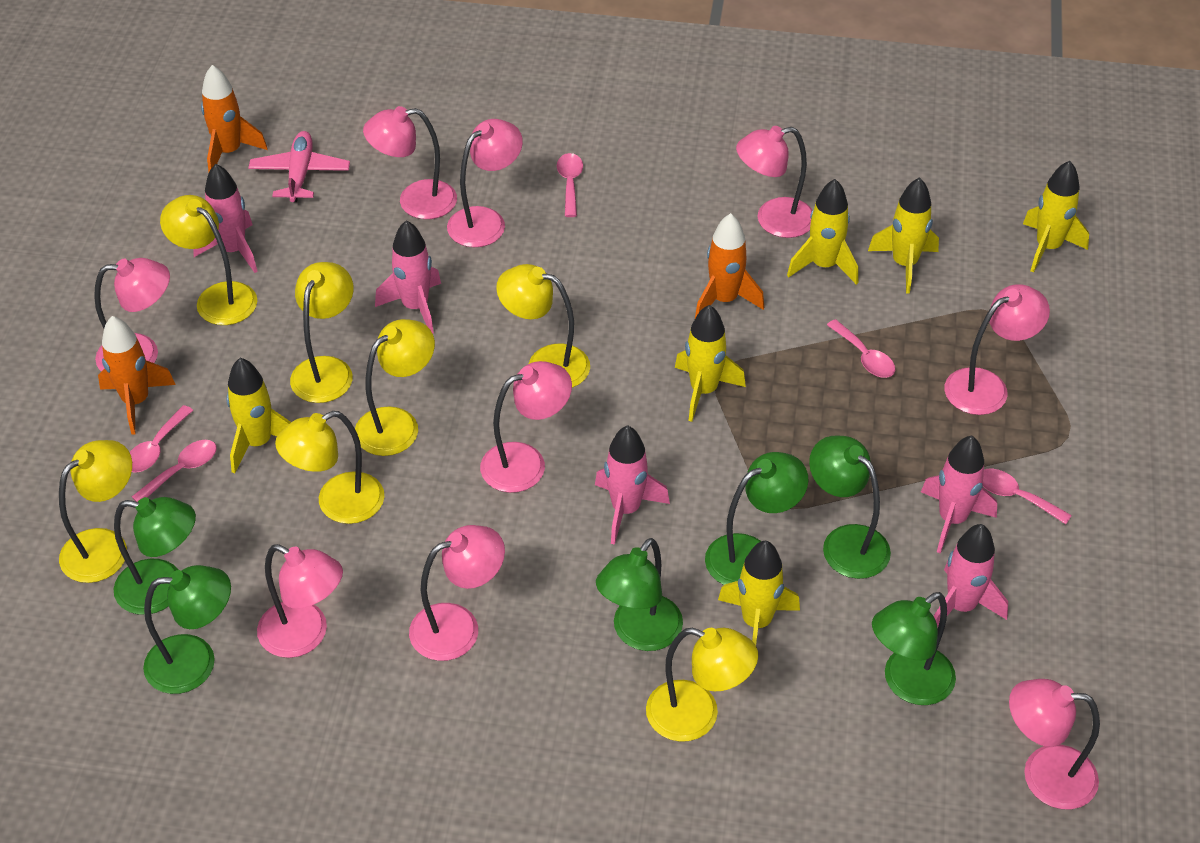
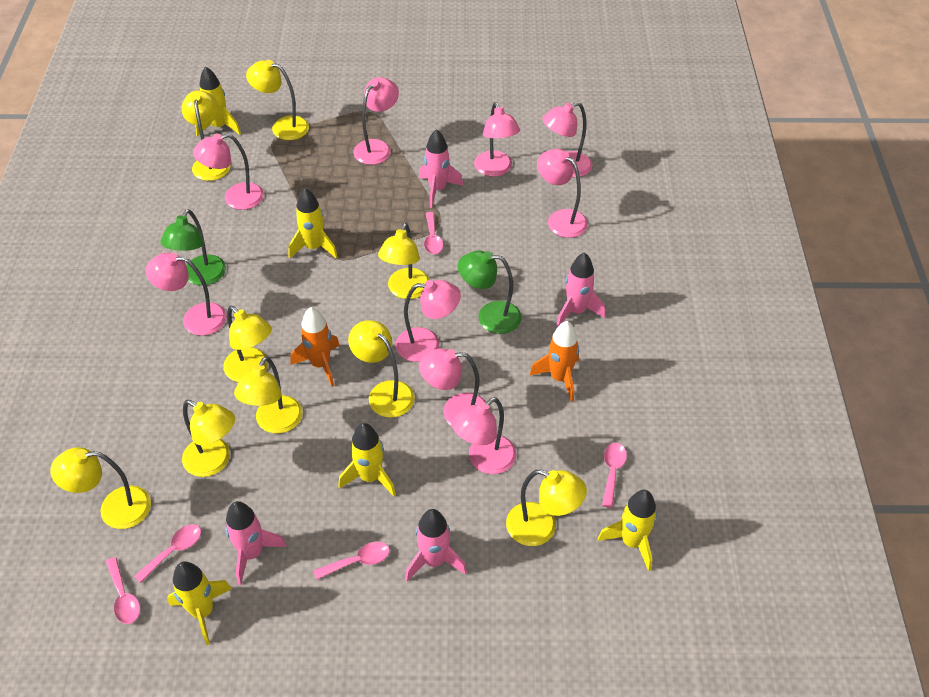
green lamp: 6 -> 2
orange rocket: 3 -> 2
pink plane: 1 -> 0
pink rocket: 5 -> 4
yellow lamp: 7 -> 9
yellow rocket: 6 -> 5

